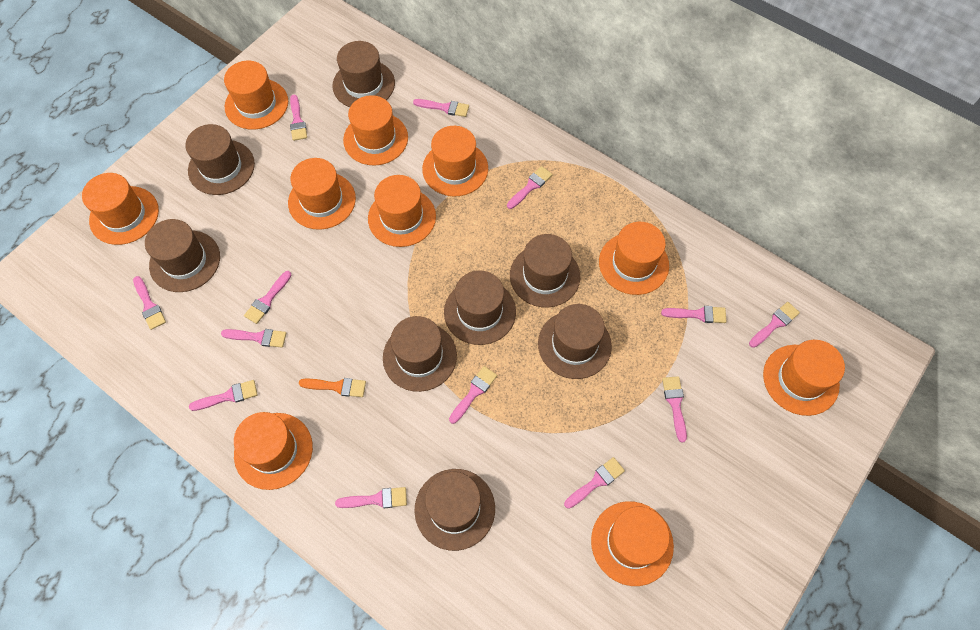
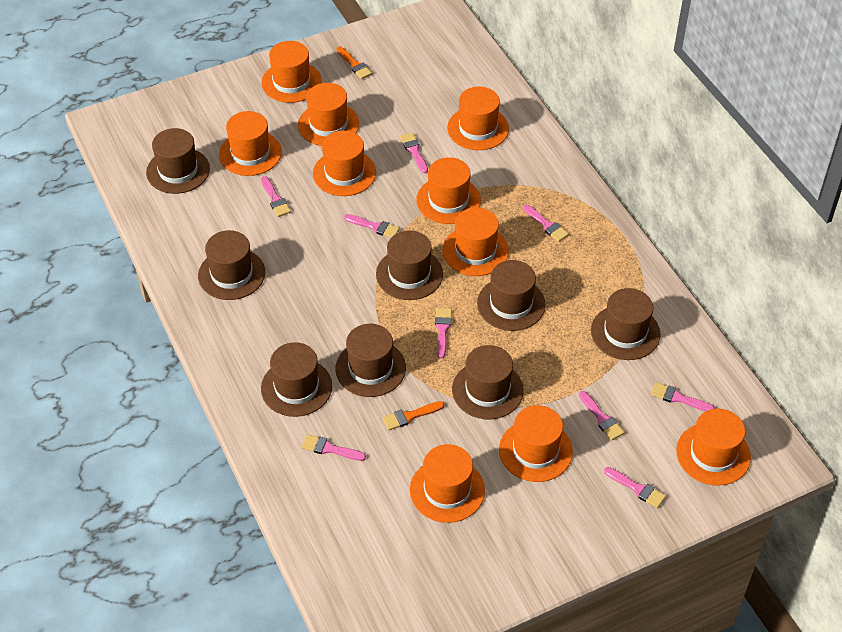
orange brush: 1 -> 2
pink brush: 13 -> 9

